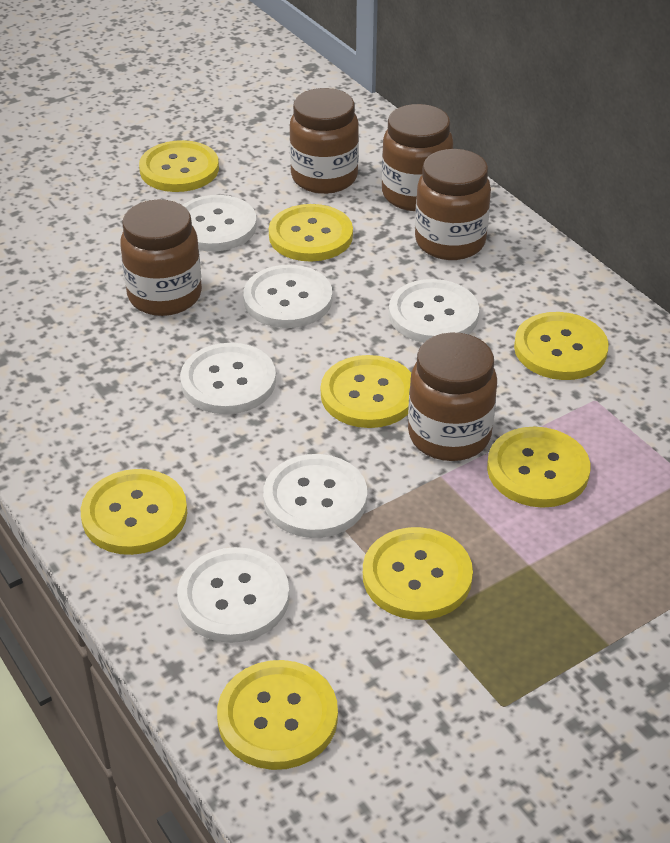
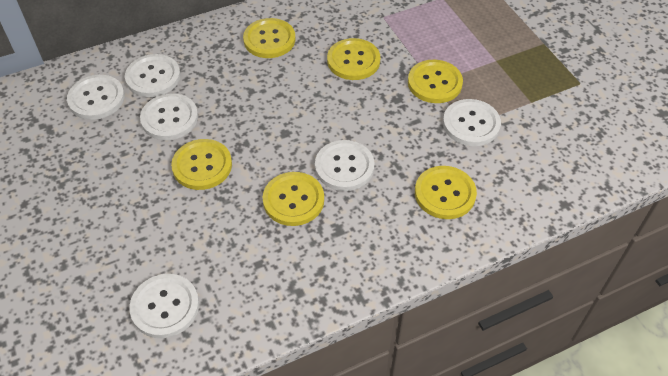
brown jar: 5 -> 0
yellow button: 8 -> 6

